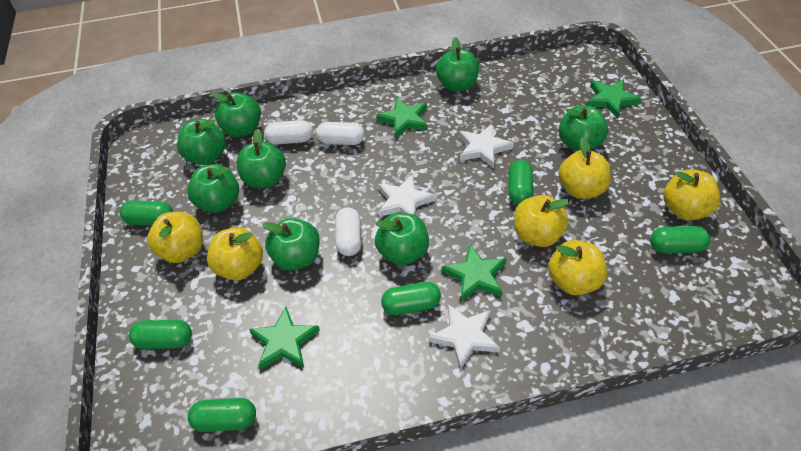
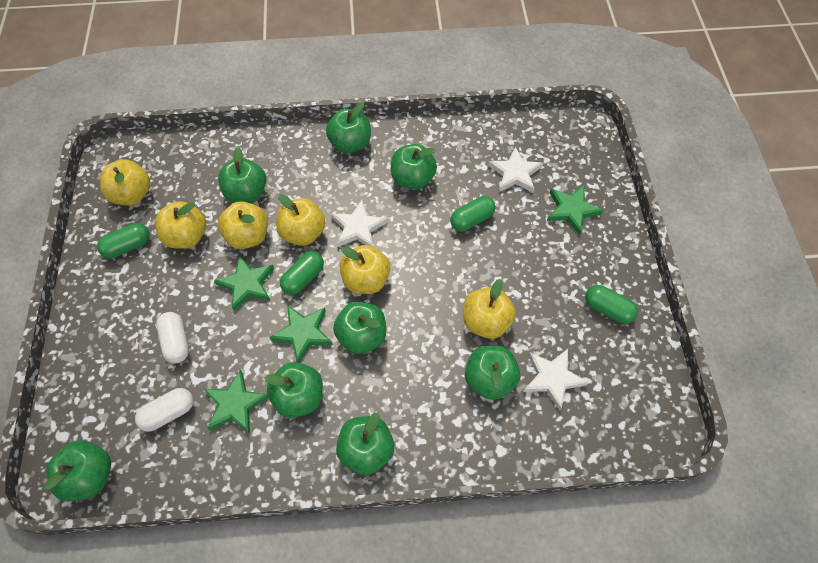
green capsule: 6 -> 4
white capsule: 3 -> 2

